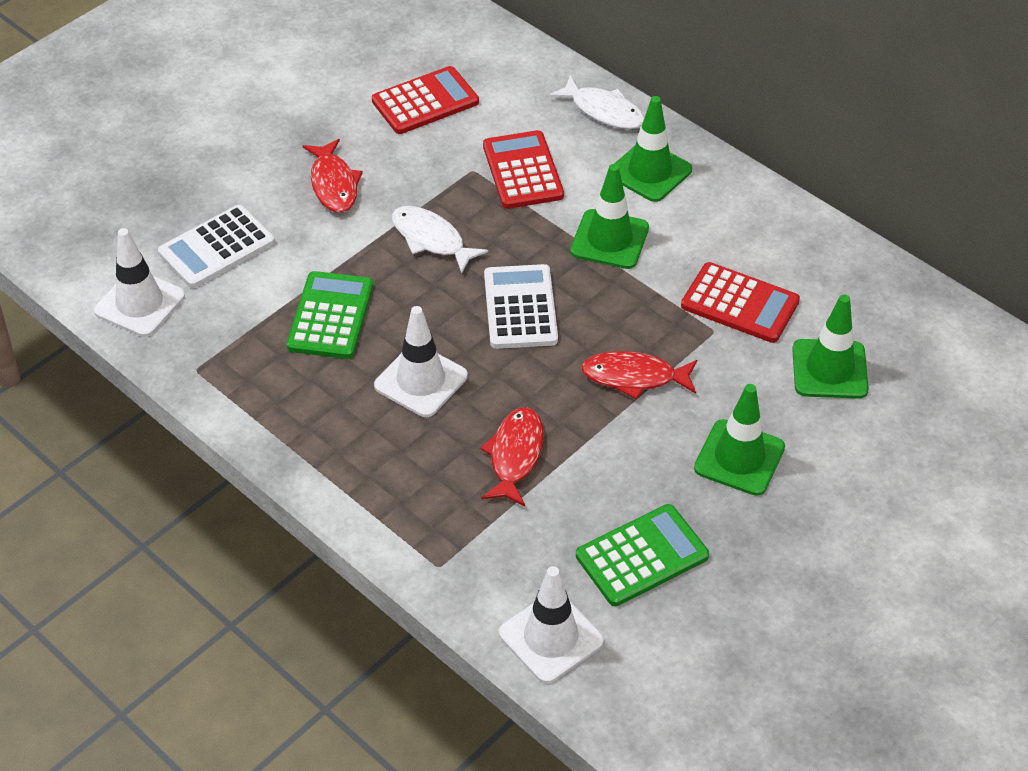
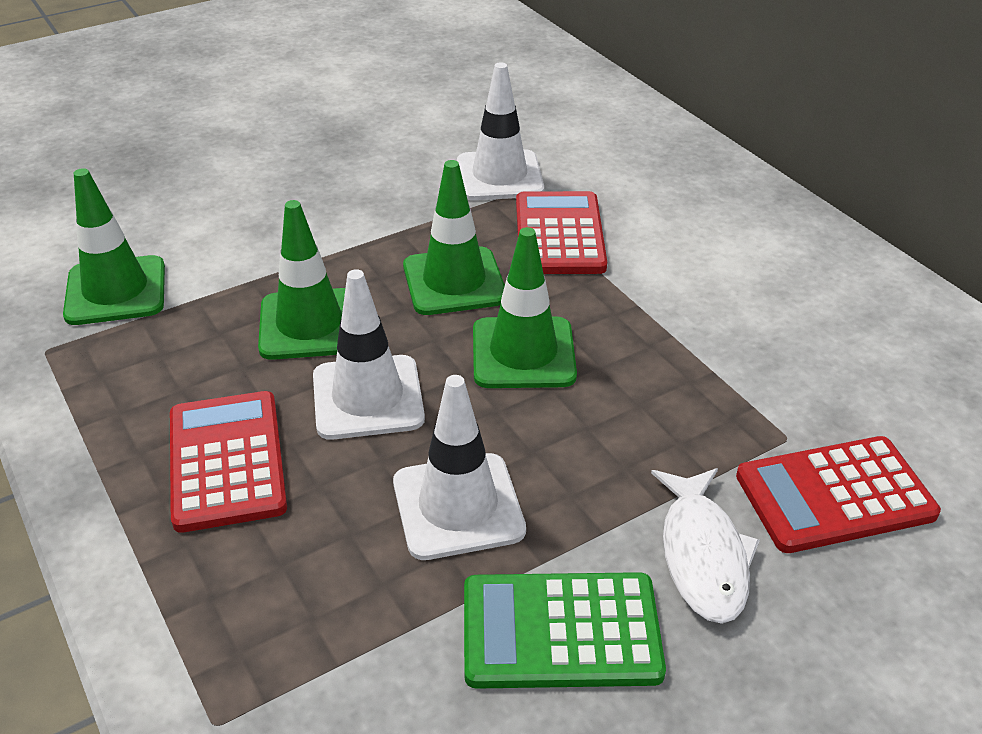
green calculator: 2 -> 1
red fish: 3 -> 0
white calculator: 2 -> 0
white fish: 2 -> 1

